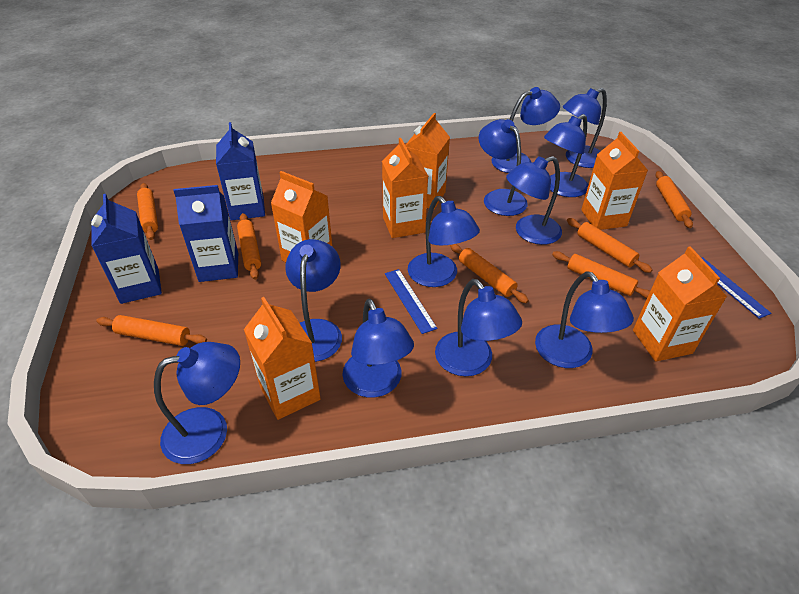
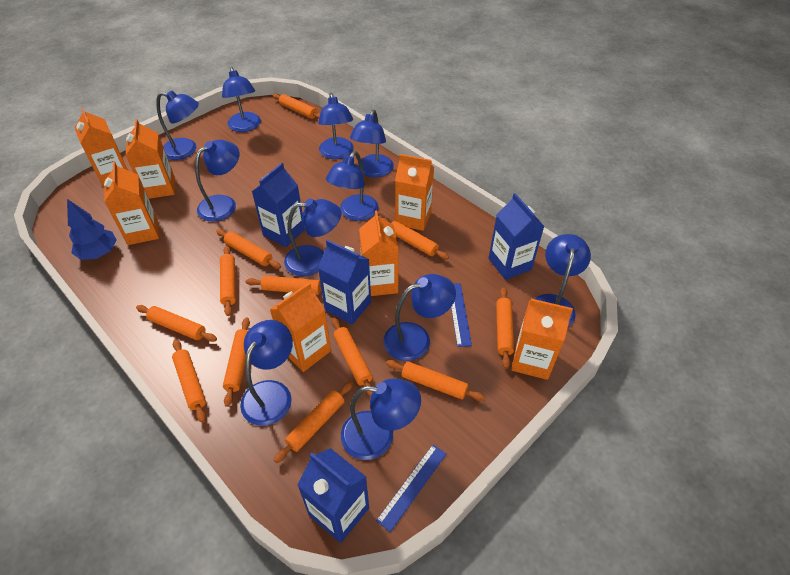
blue carton: 3 -> 4
blue tree: 0 -> 1
orange carton: 6 -> 7
orange rolling pin: 7 -> 12

